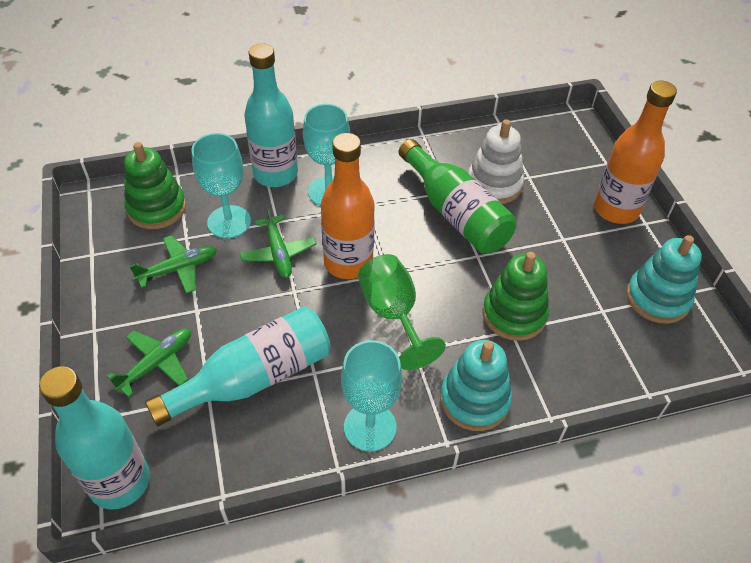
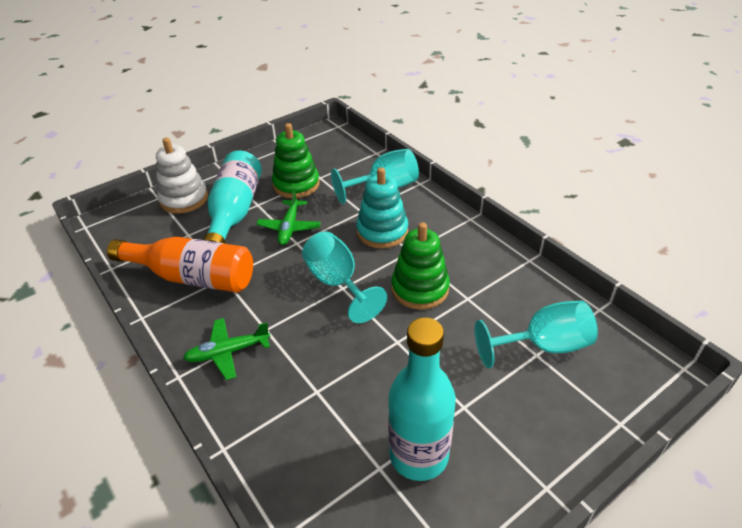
green bottle: 1 -> 0
green goblet: 1 -> 0
green plane: 3 -> 2
orange bottle: 2 -> 1
turquoise bottle: 3 -> 2
turquoise stacking toy: 2 -> 1

